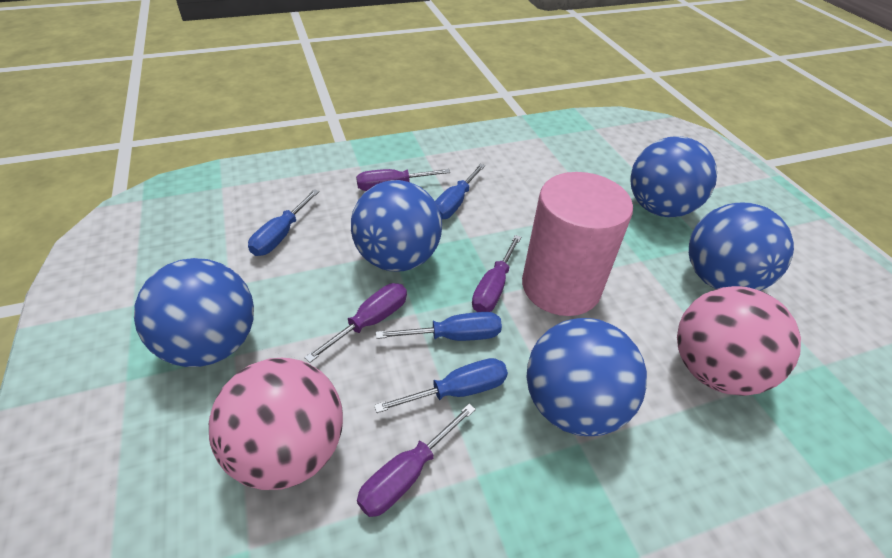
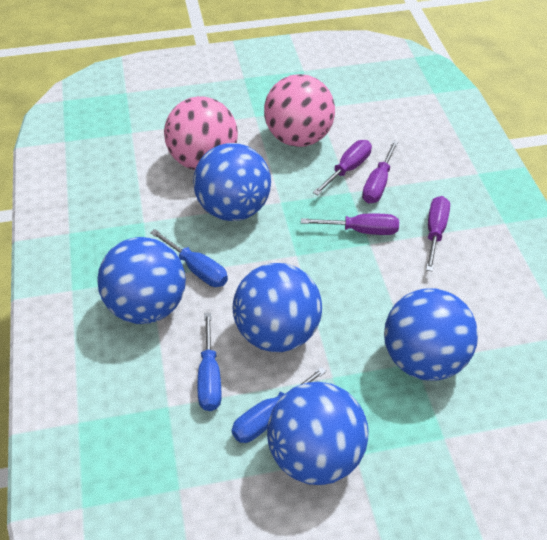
blue screwdriver: 4 -> 3
pink cylinder: 1 -> 0

